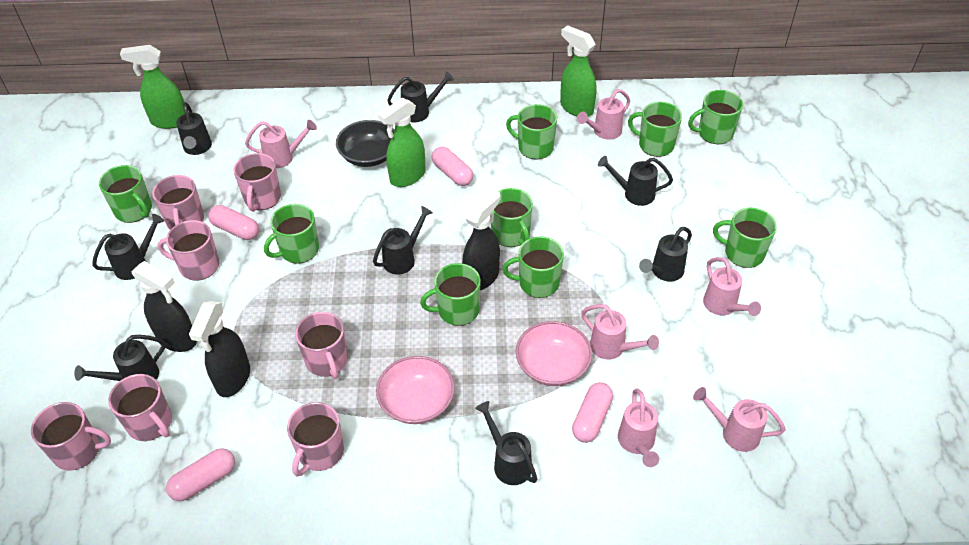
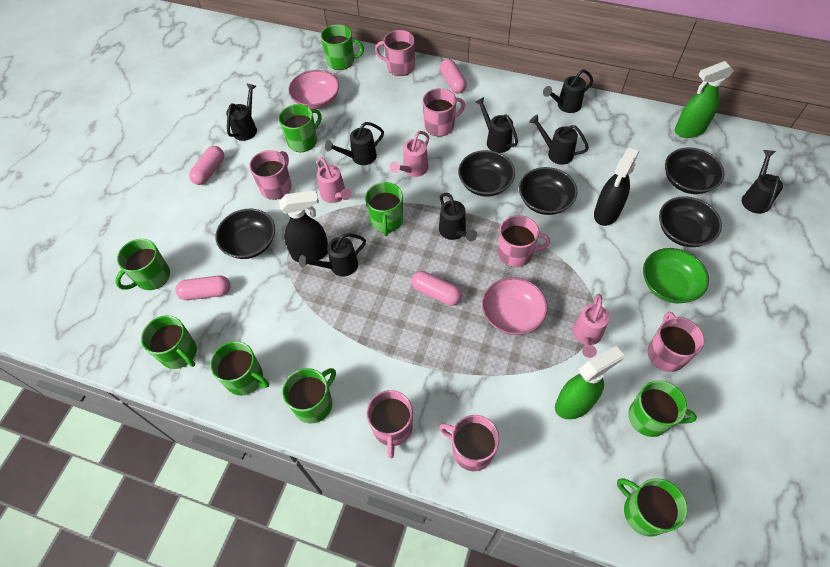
black bowl: 1 -> 5
black spray bottle: 3 -> 2
green bowl: 0 -> 1
green spray bottle: 3 -> 2
pink watering can: 6 -> 3

